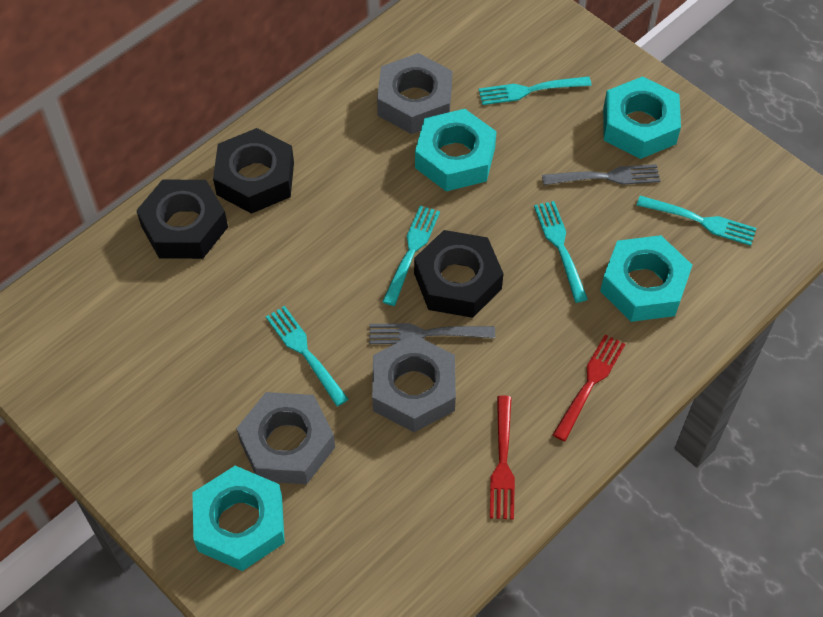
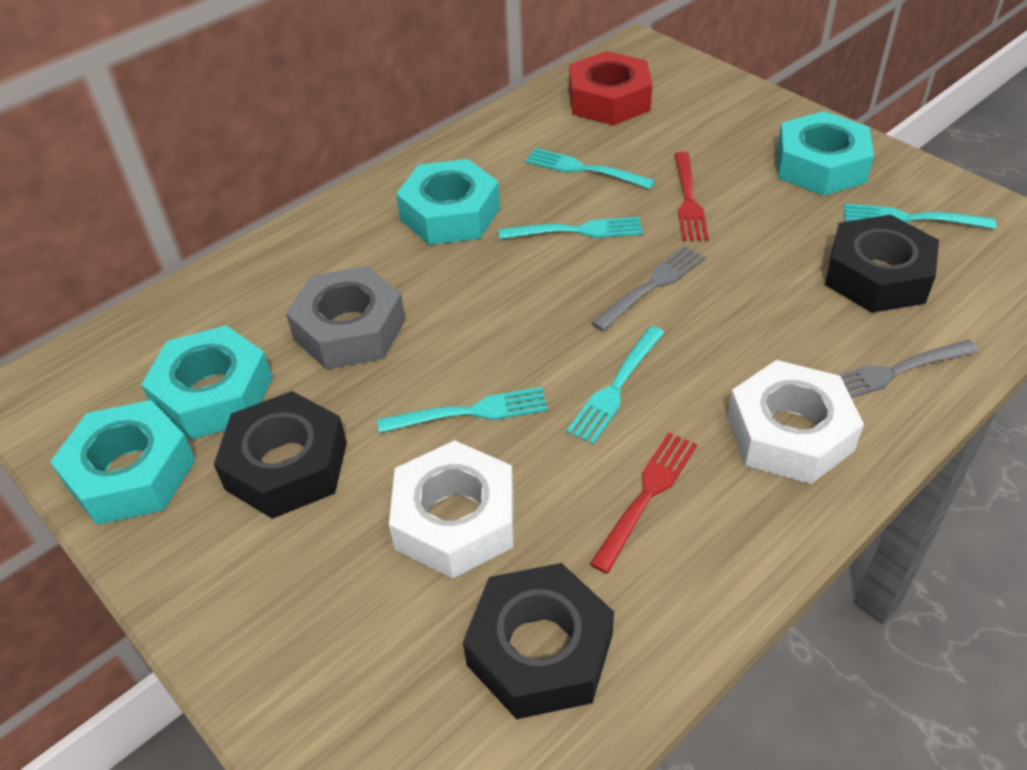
grey nut: 3 -> 1
red nut: 0 -> 1
white nut: 0 -> 2

